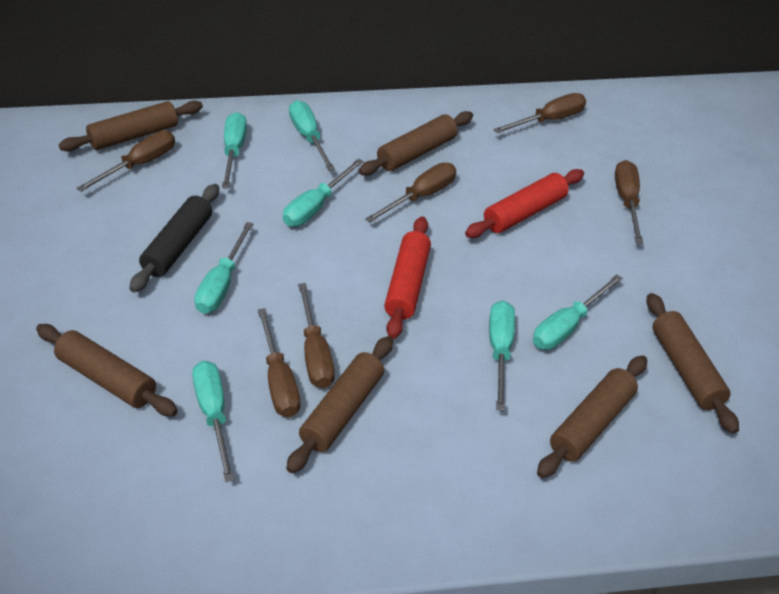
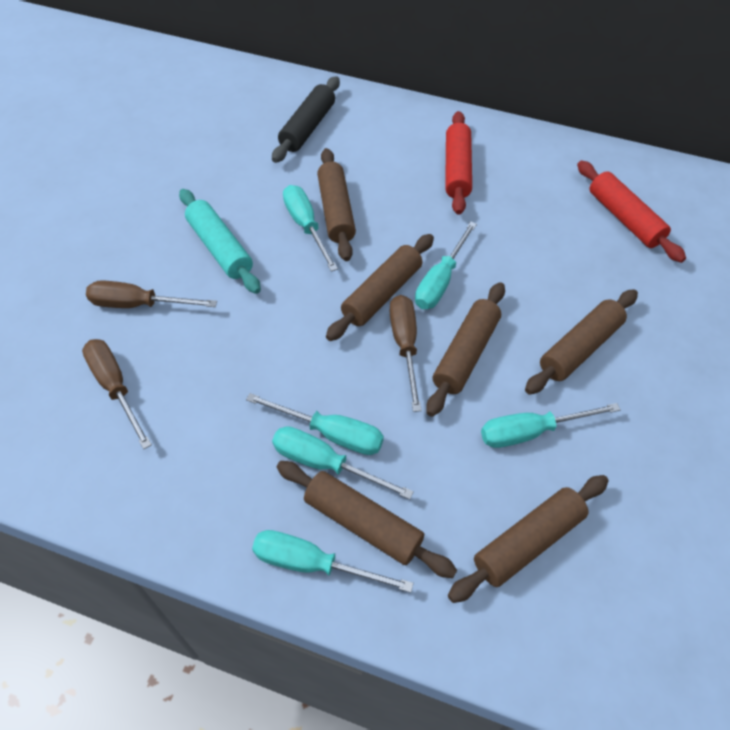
brown screwdriver: 6 -> 3
turquoise rolling pin: 0 -> 1
turquoise screwdriver: 7 -> 6

